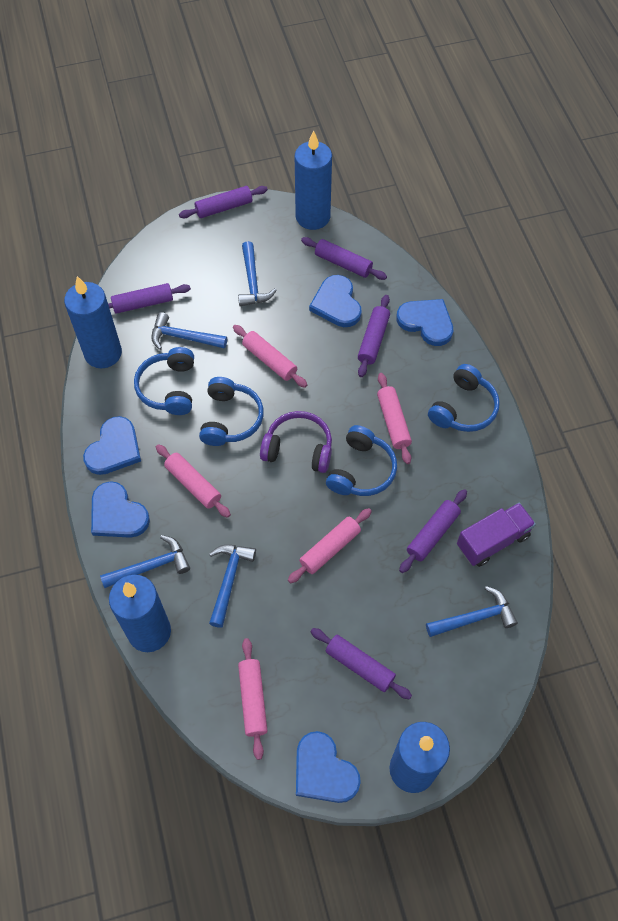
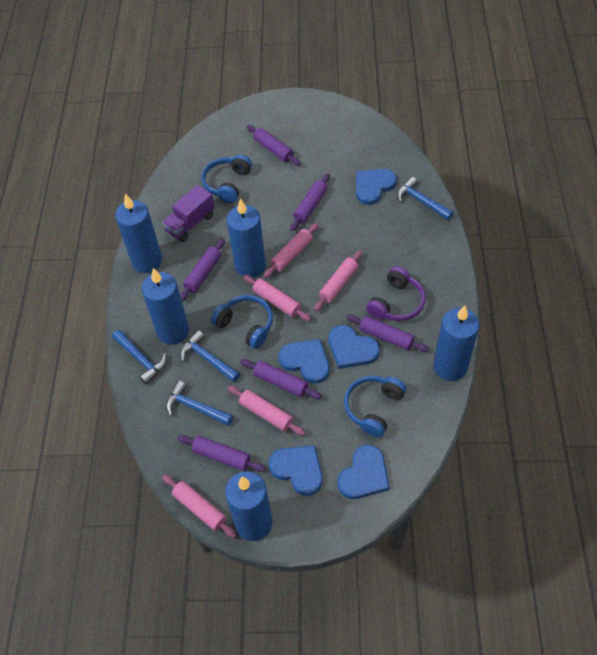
blue candle: 4 -> 5
blue hammer: 5 -> 4
blue headphones: 4 -> 3

